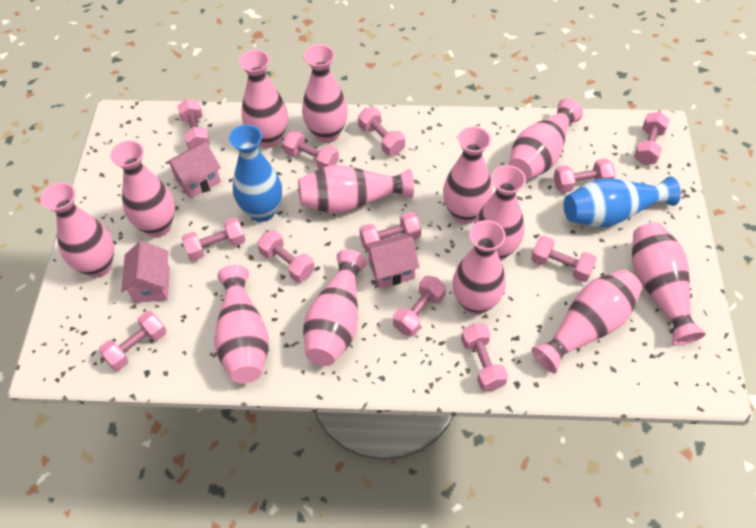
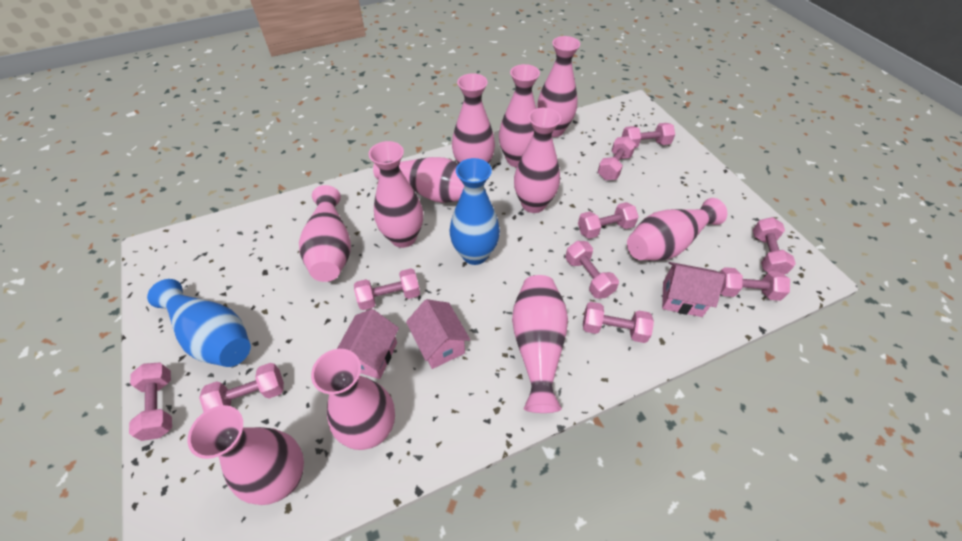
pink dumbbell: 12 -> 10
pink vase: 13 -> 11

